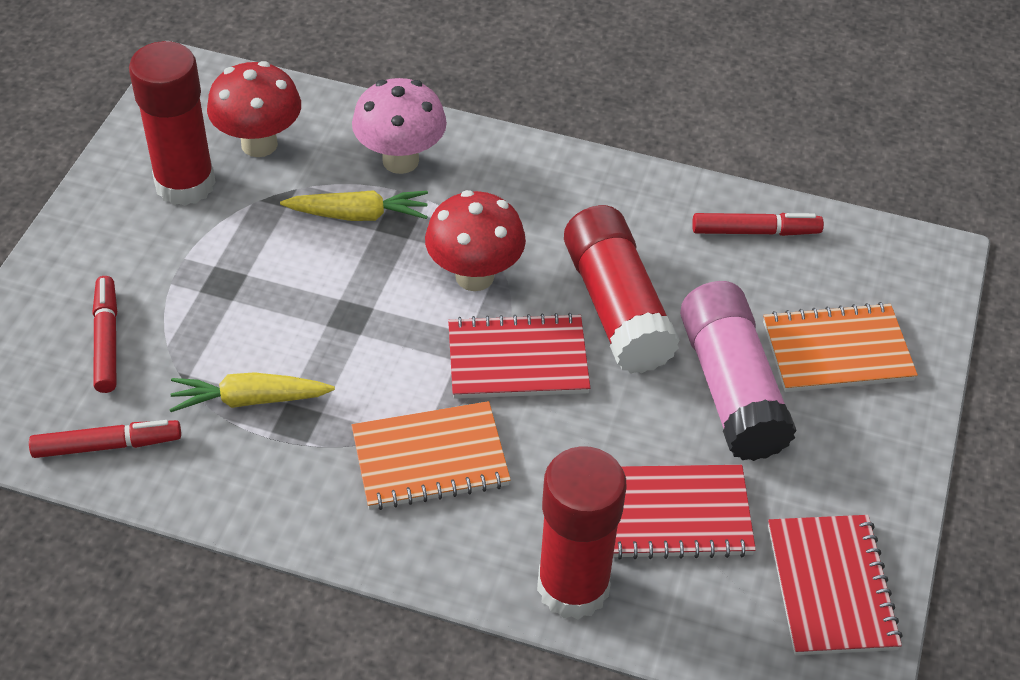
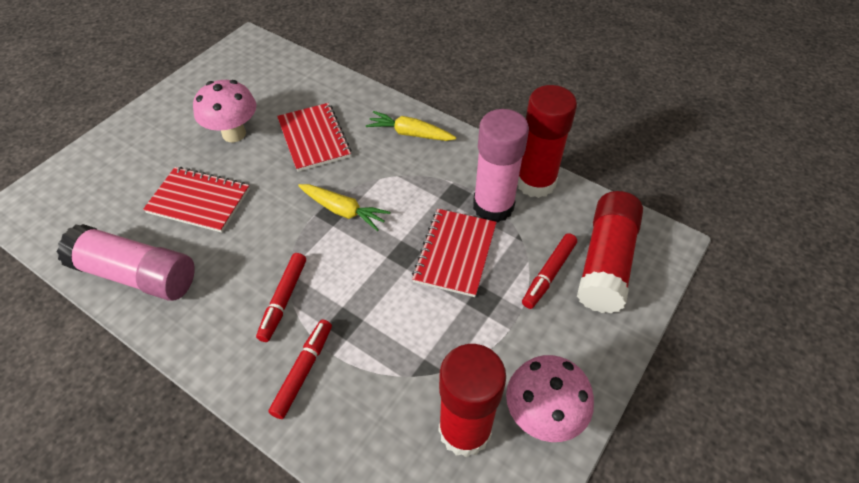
orange notebook: 2 -> 0
pink glue stick: 1 -> 2
pink mushroom: 1 -> 2
red mushroom: 2 -> 0

